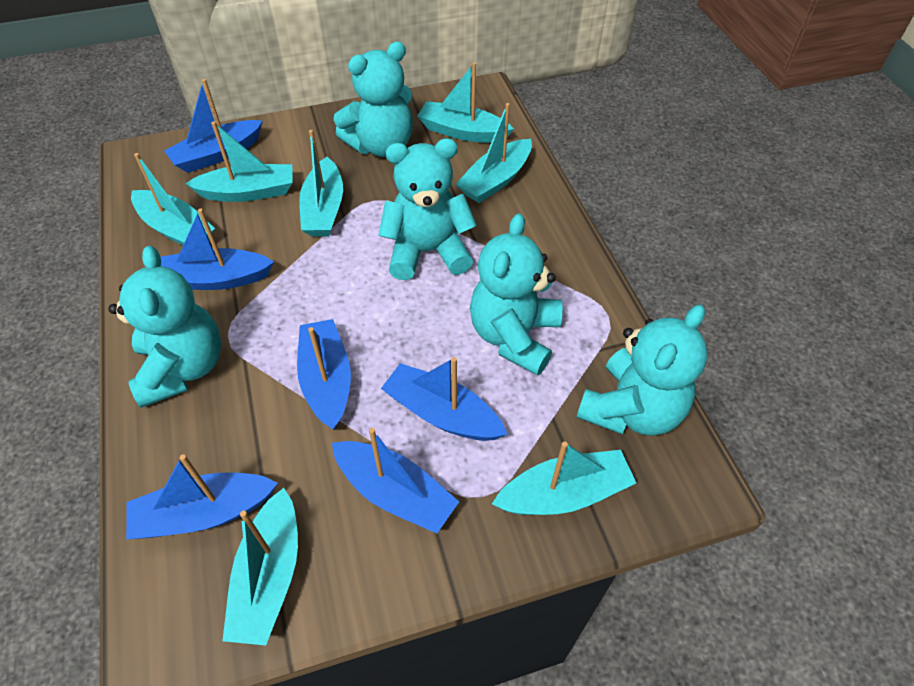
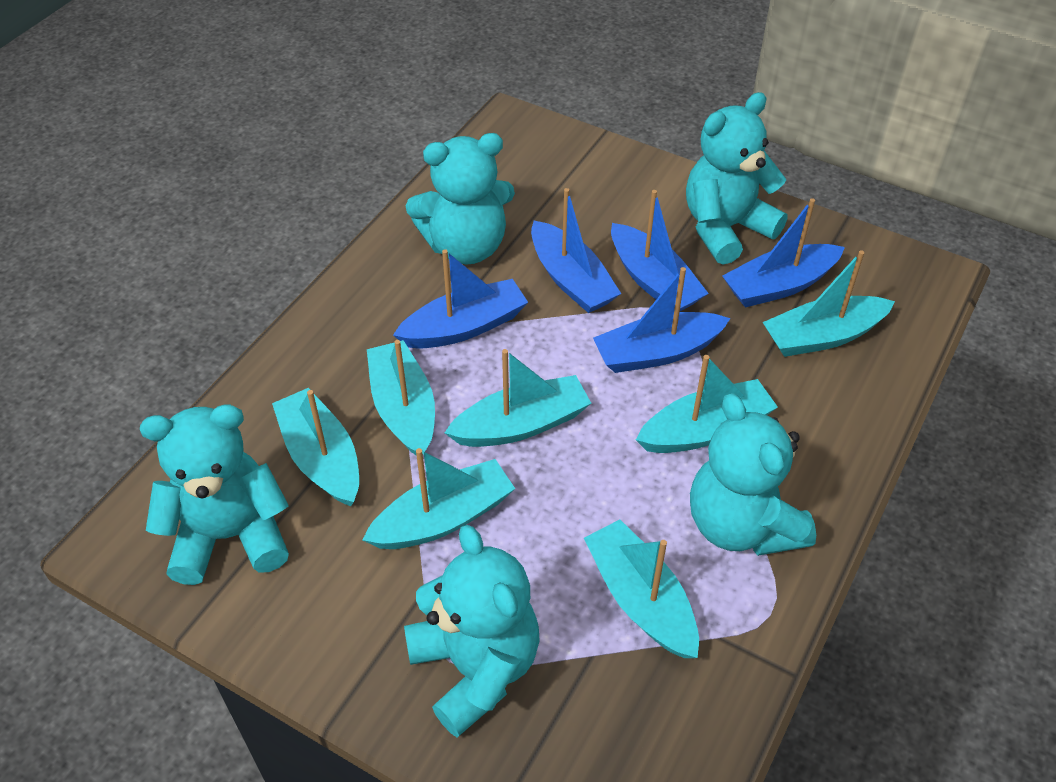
blue boat: 6 -> 5

